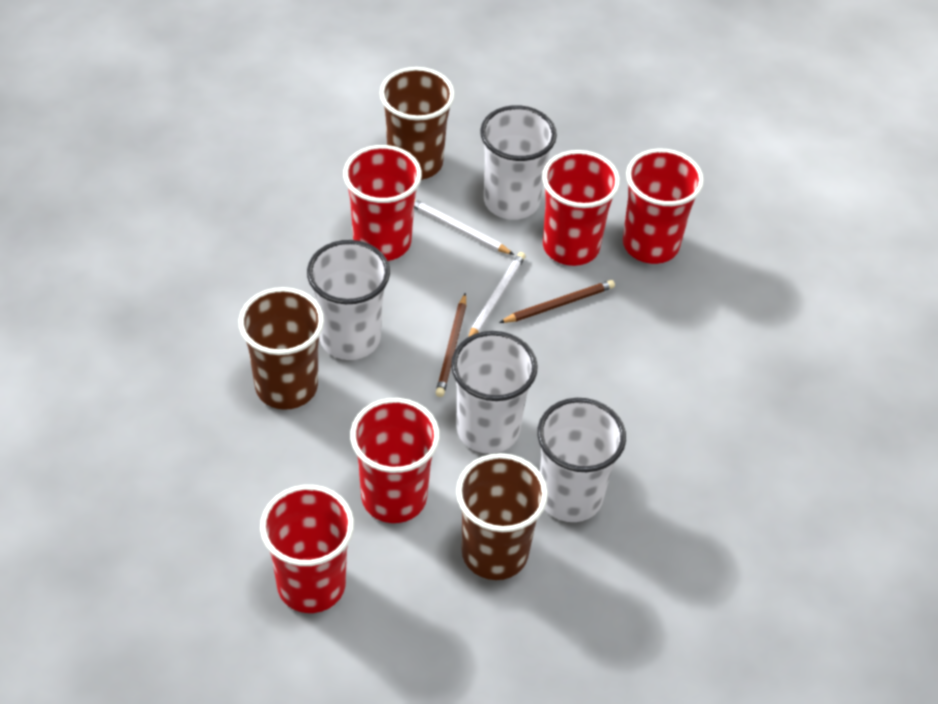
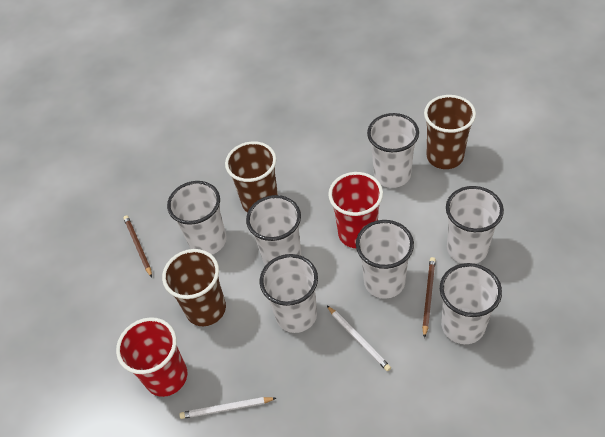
red cup: 5 -> 2
white cup: 4 -> 7

